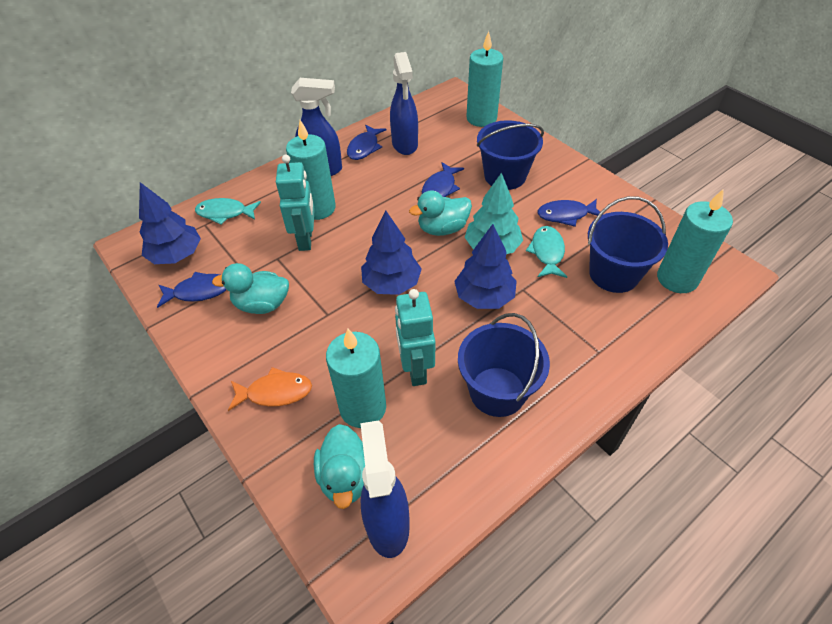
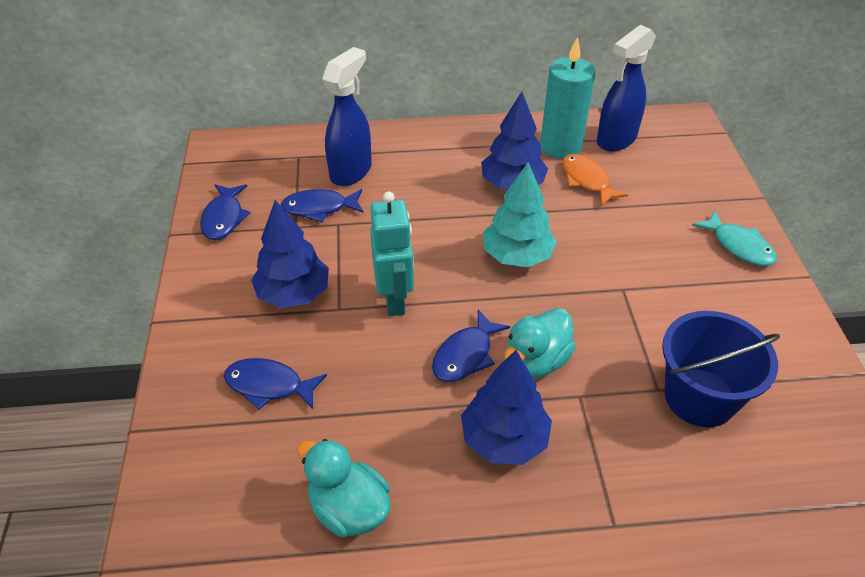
blue bucket: 3 -> 1
blue spray bottle: 3 -> 2
turquoise candle: 4 -> 1
turquoise duck: 3 -> 2
turquoise fish: 2 -> 1
turquoise robot: 2 -> 1

